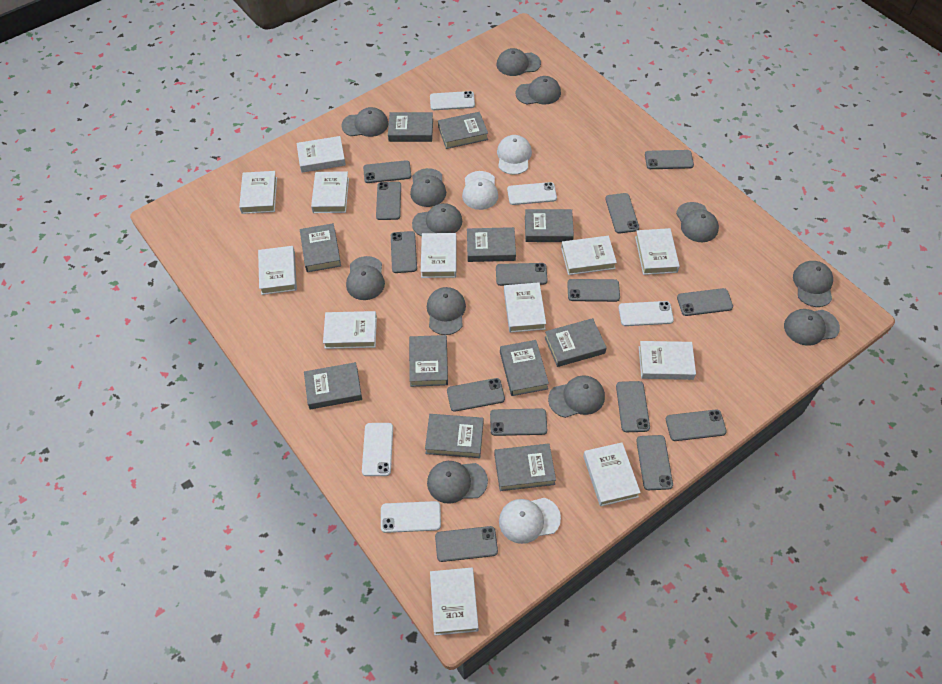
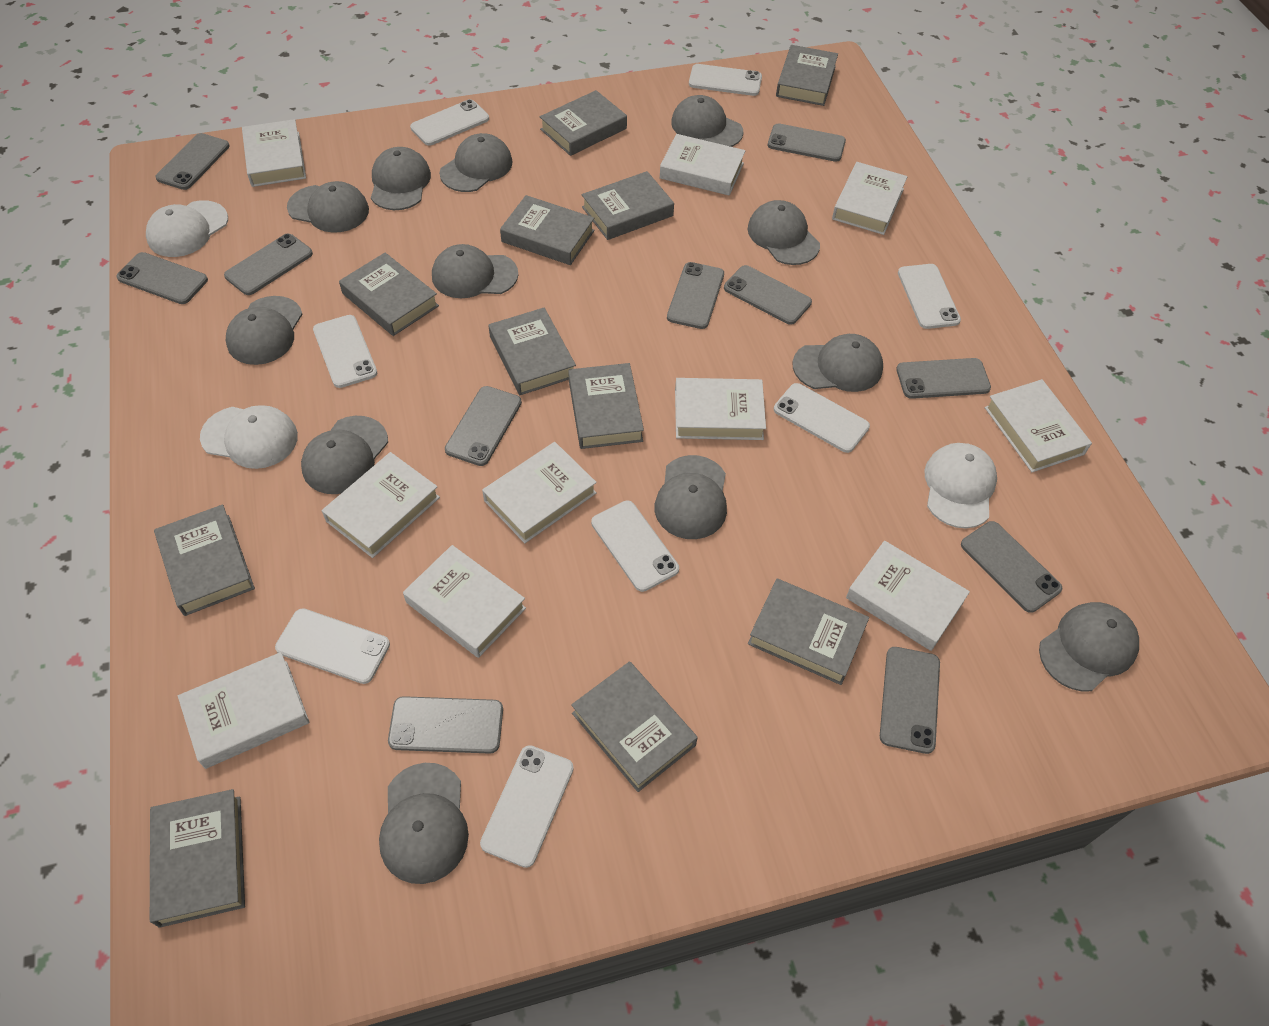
grey phone: 14 -> 11
white book: 12 -> 10
white phone: 5 -> 8

